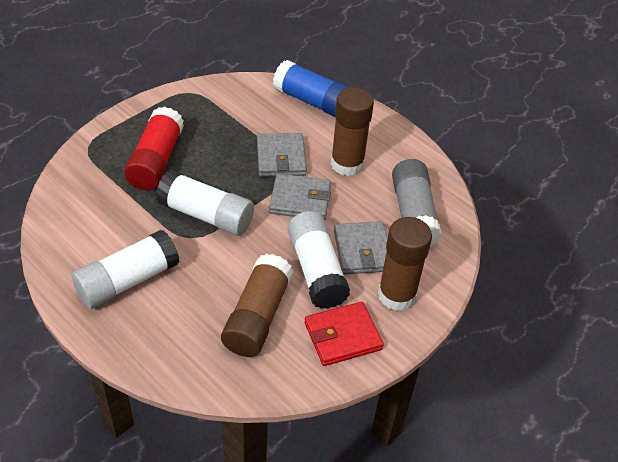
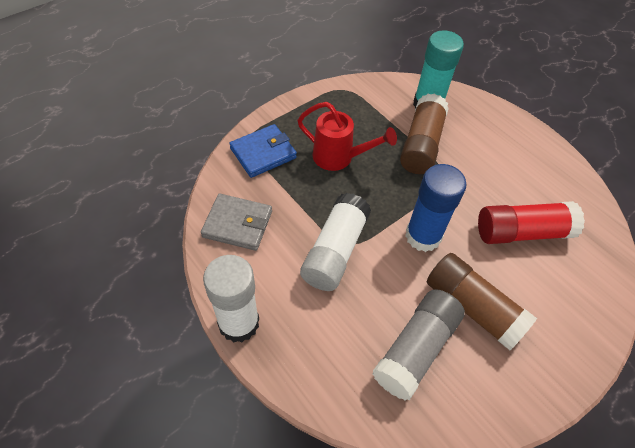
blue wallet: 0 -> 1
brown glue stick: 3 -> 2
grey wallet: 3 -> 1
red wallet: 1 -> 0
red watering can: 0 -> 1
turquoise glue stick: 0 -> 1
white glue stick: 3 -> 2

